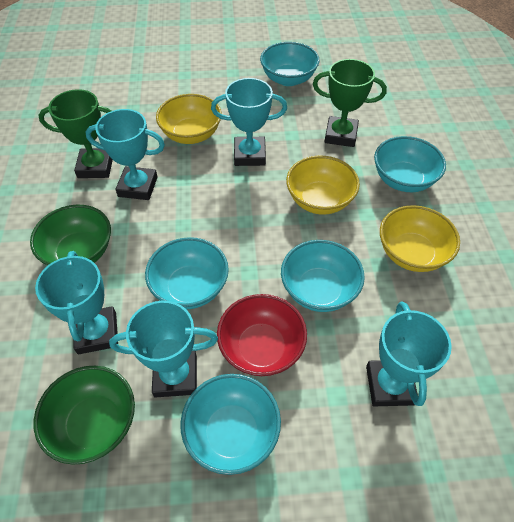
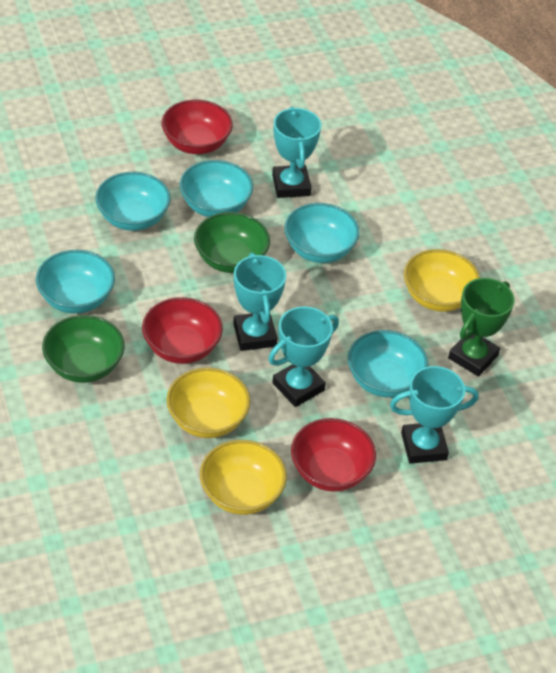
green trophy: 2 -> 1
red bowl: 1 -> 3
turquoise trophy: 5 -> 4

